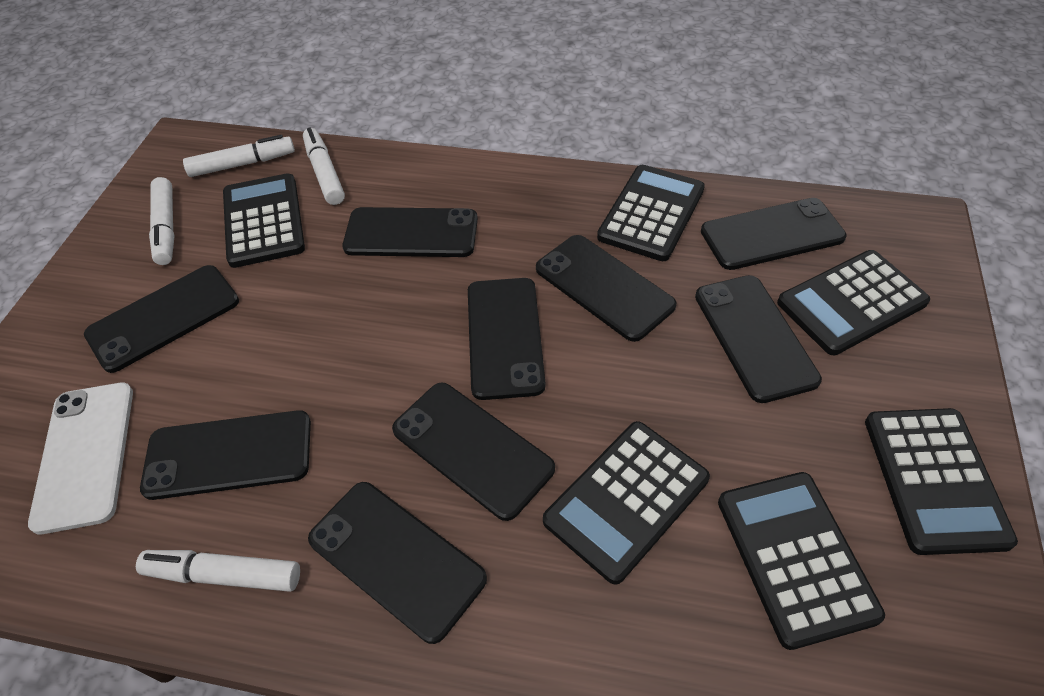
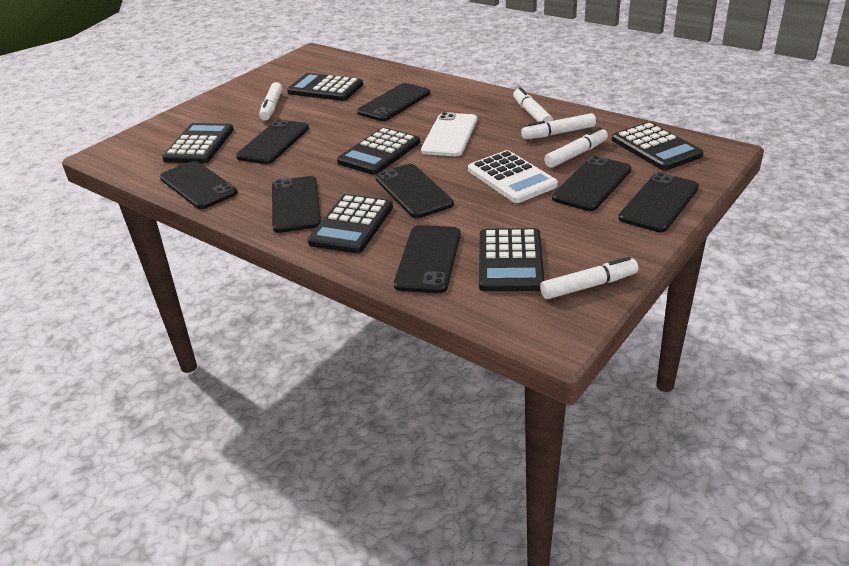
black phone: 9 -> 8
white calculator: 0 -> 1
white marker: 4 -> 5

